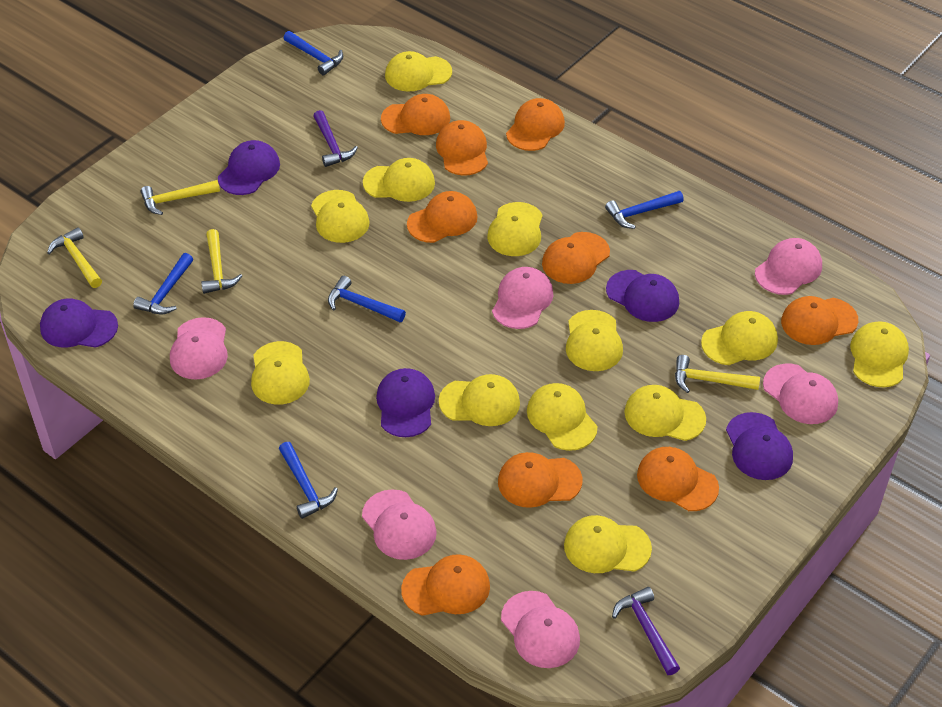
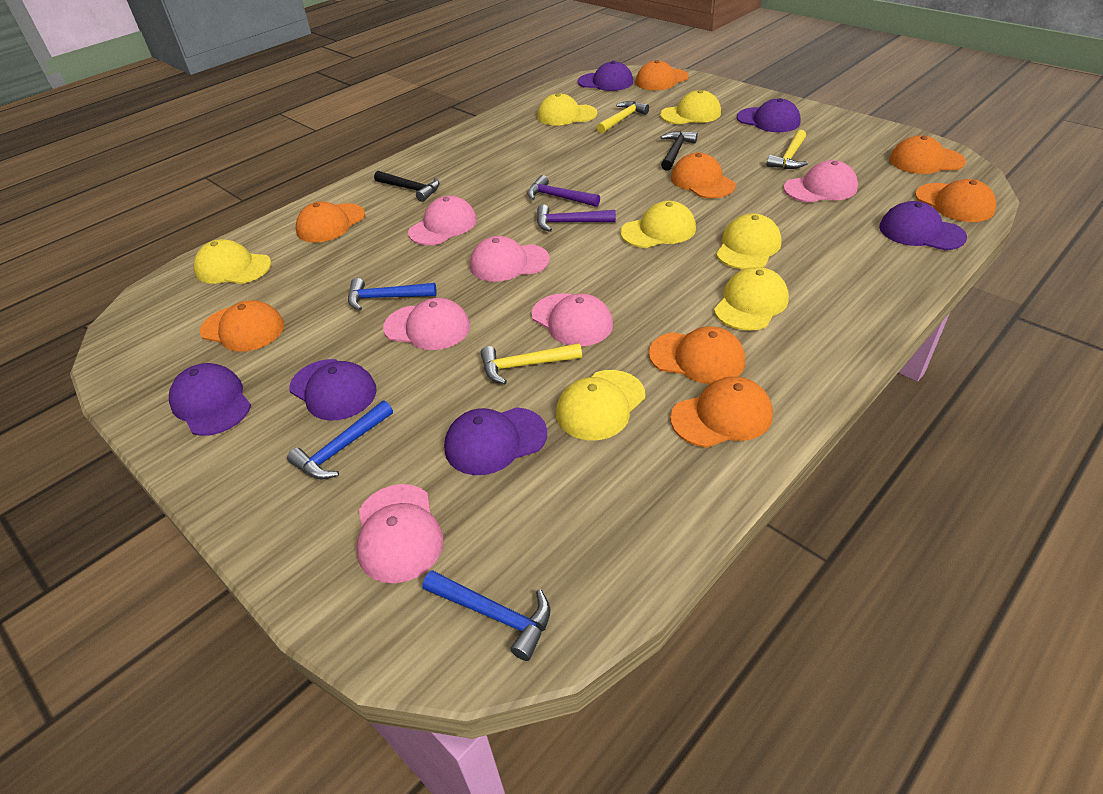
black hammer: 0 -> 2
blue hammer: 5 -> 3
orange cap: 9 -> 8
purple cap: 5 -> 6
yellow cap: 12 -> 7
yellow hammer: 4 -> 3

